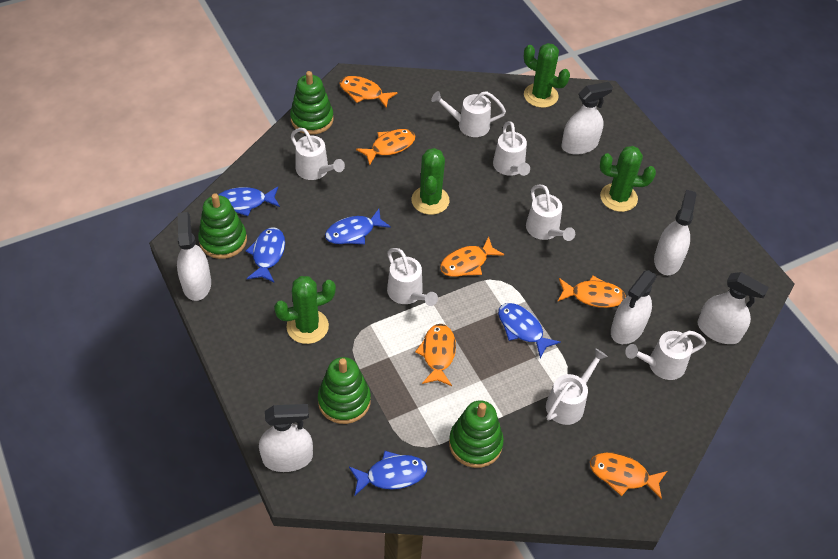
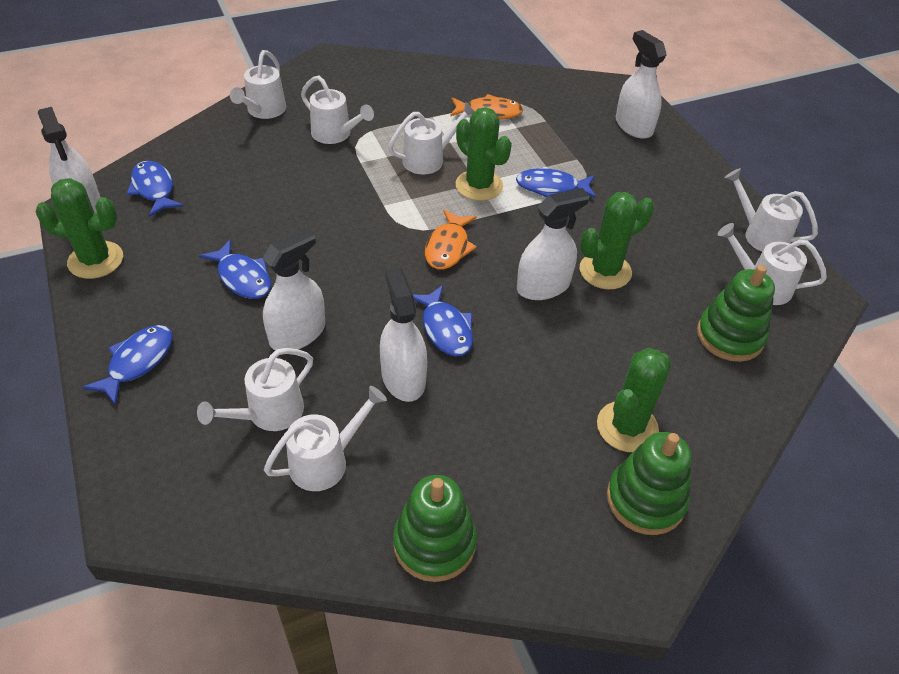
green stacking toy: 4 -> 3
orange fish: 6 -> 2
white spray bottle: 6 -> 5

